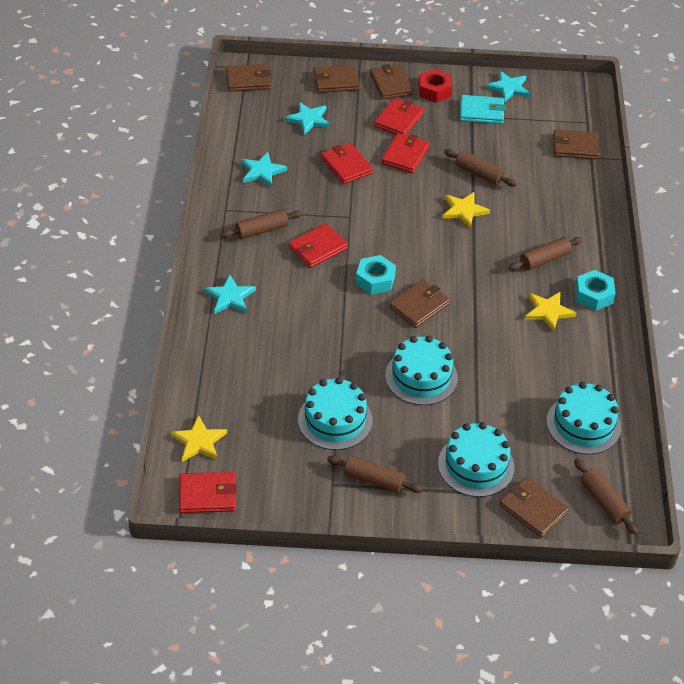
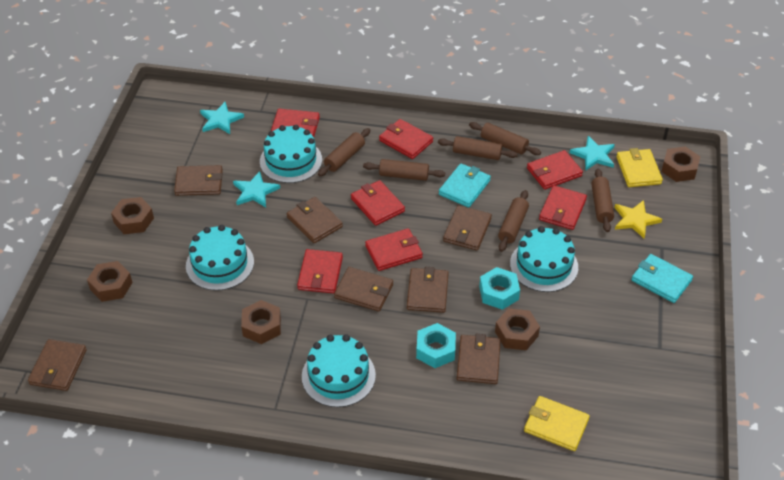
brown nut: 0 -> 5
brown rolling pin: 5 -> 6
brown wallet: 6 -> 7
red nut: 1 -> 0
red wallet: 5 -> 7
turquoise star: 4 -> 3
turquoise wallet: 1 -> 2
yellow star: 3 -> 1
yellow wallet: 0 -> 2

